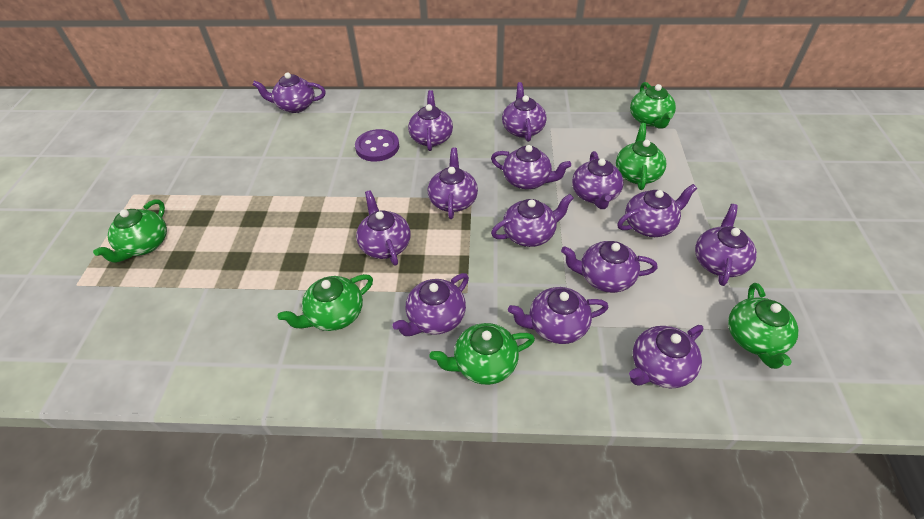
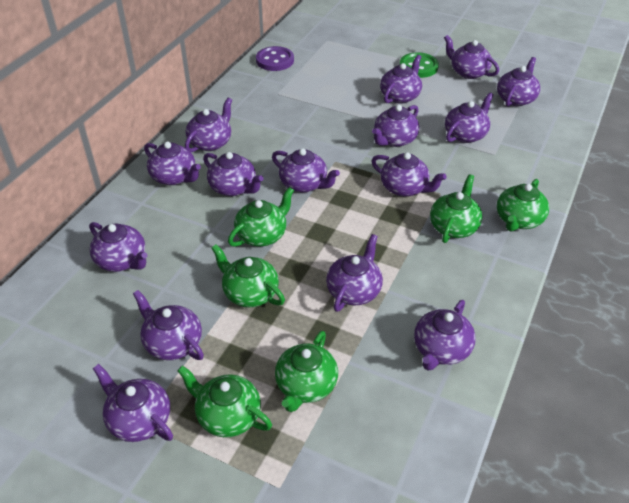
green button: 0 -> 1
purple teapot: 14 -> 15

